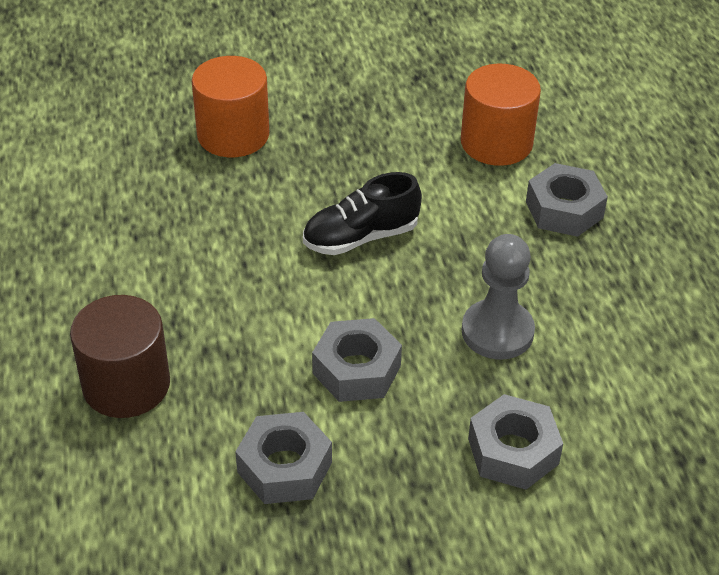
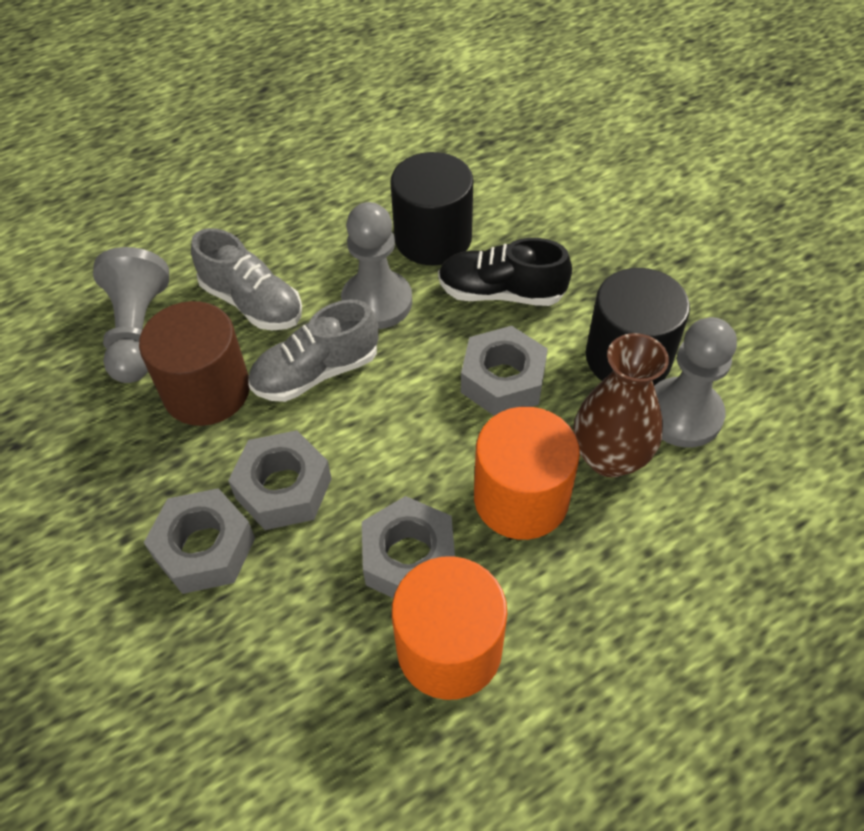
black cylinder: 0 -> 2
brown vase: 0 -> 1
grey pawn: 1 -> 3
grey shoe: 0 -> 2

